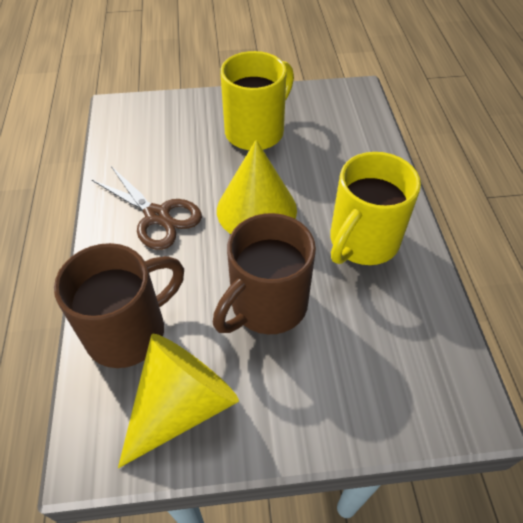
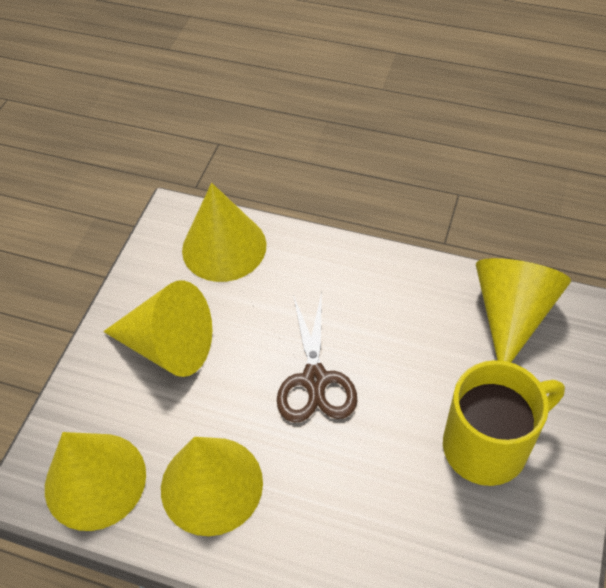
brown mug: 2 -> 0
yellow cone: 2 -> 5
yellow mug: 2 -> 1

